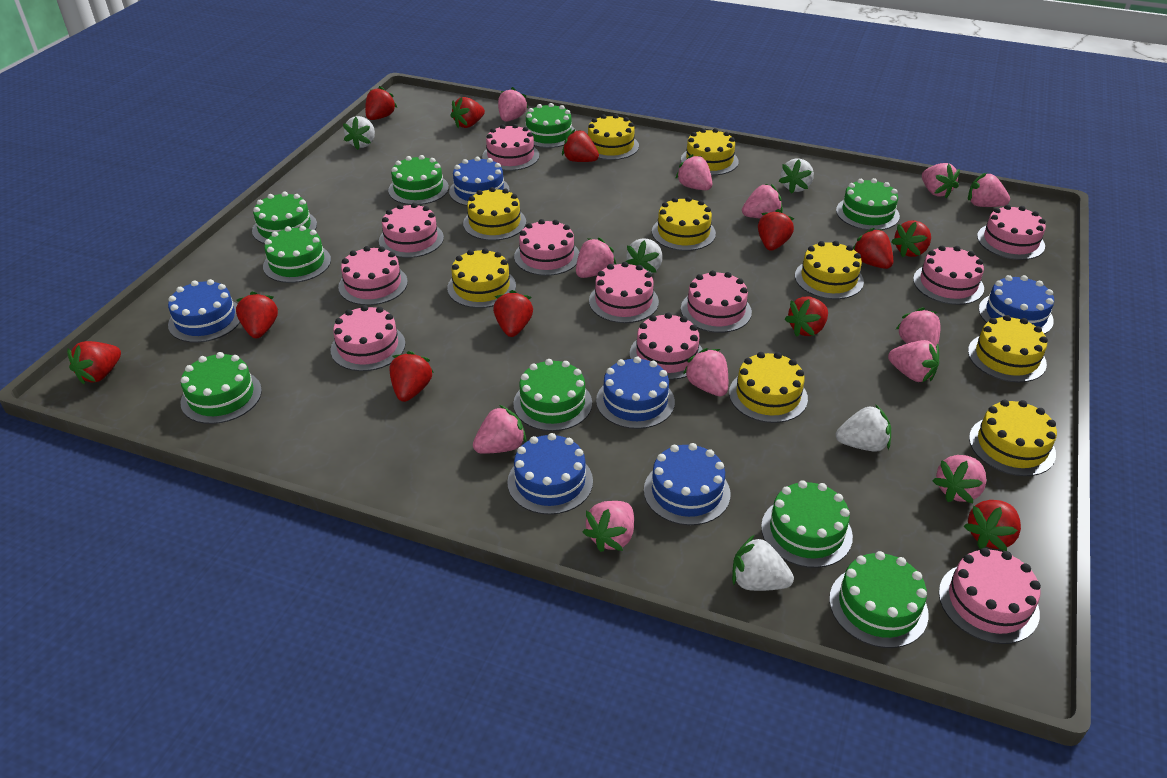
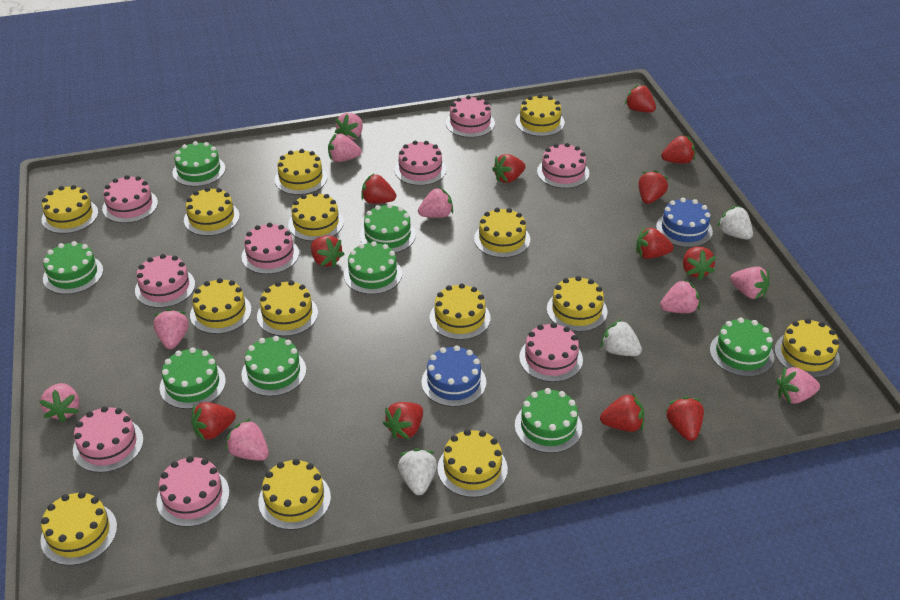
blue cake: 6 -> 2
green cake: 9 -> 8
pink cake: 11 -> 9
pink strawberry: 12 -> 9
white strawberry: 5 -> 3
yellow cake: 9 -> 14

